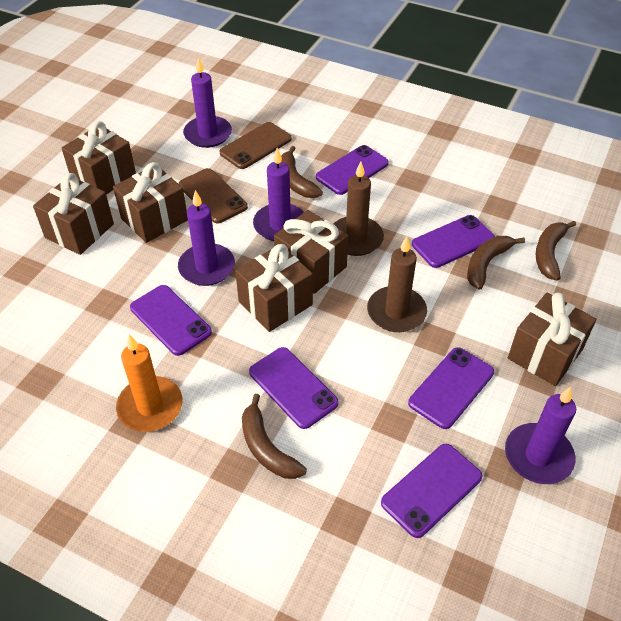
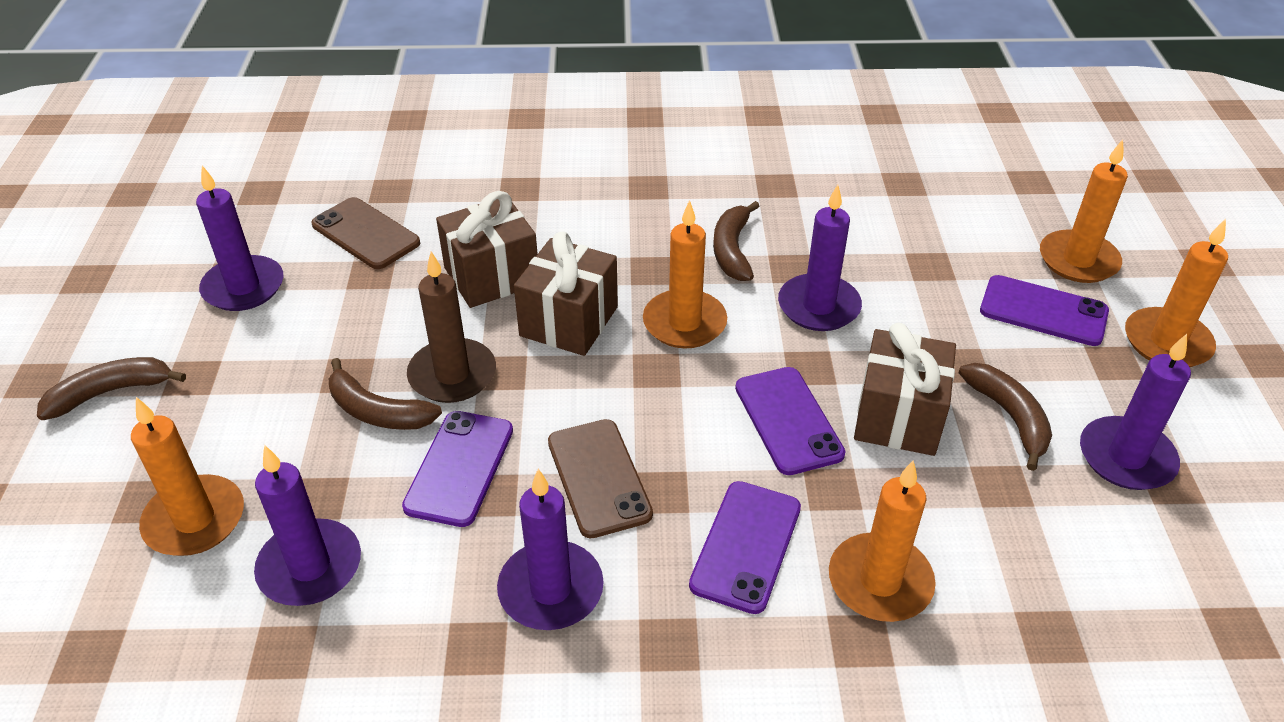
brown candle: 2 -> 1
brown gift: 6 -> 3
orange candle: 1 -> 5
purple candle: 4 -> 5
purple phone: 6 -> 4

